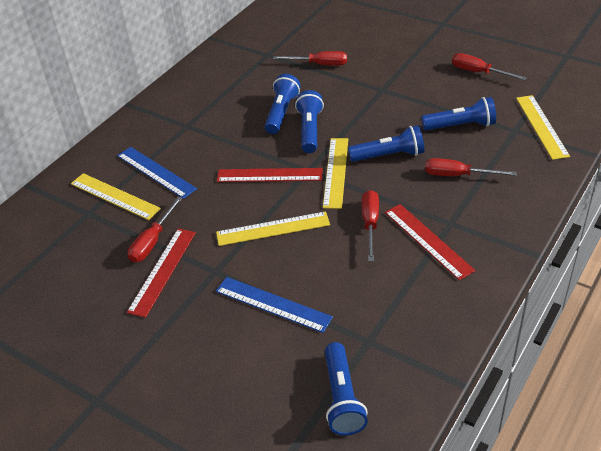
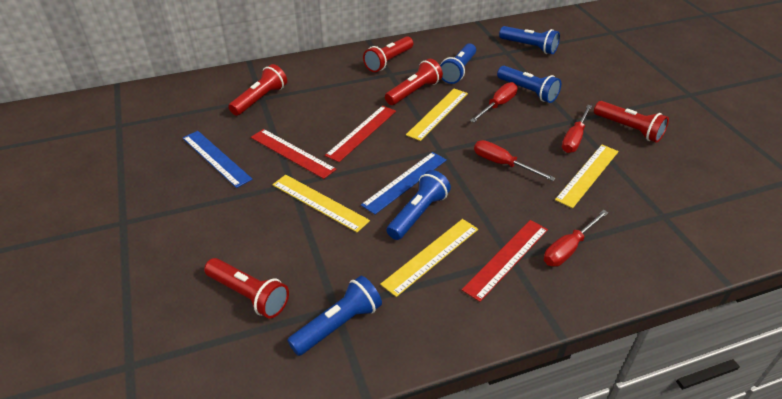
red flashlight: 0 -> 5
red screwdriver: 5 -> 4

